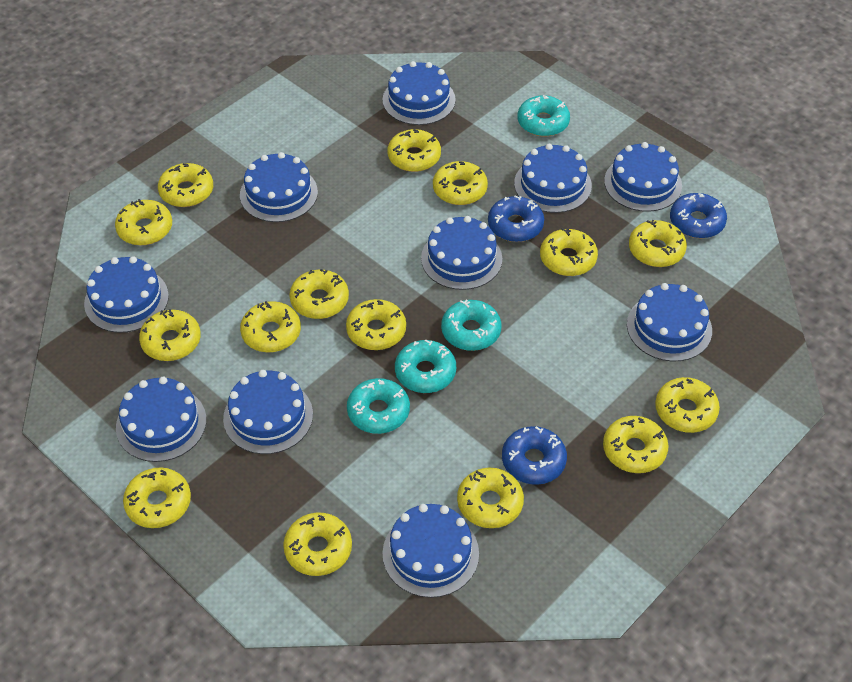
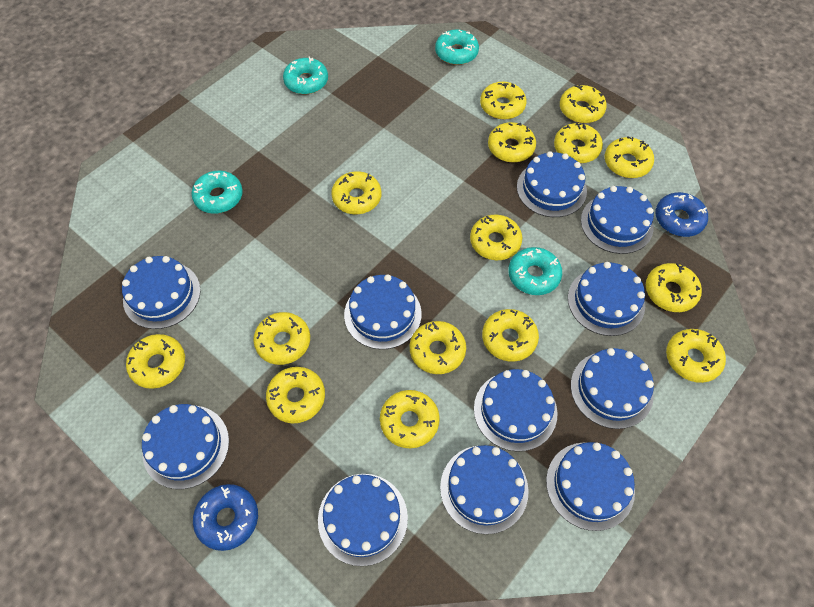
blue cake: 10 -> 11
blue donut: 3 -> 2

